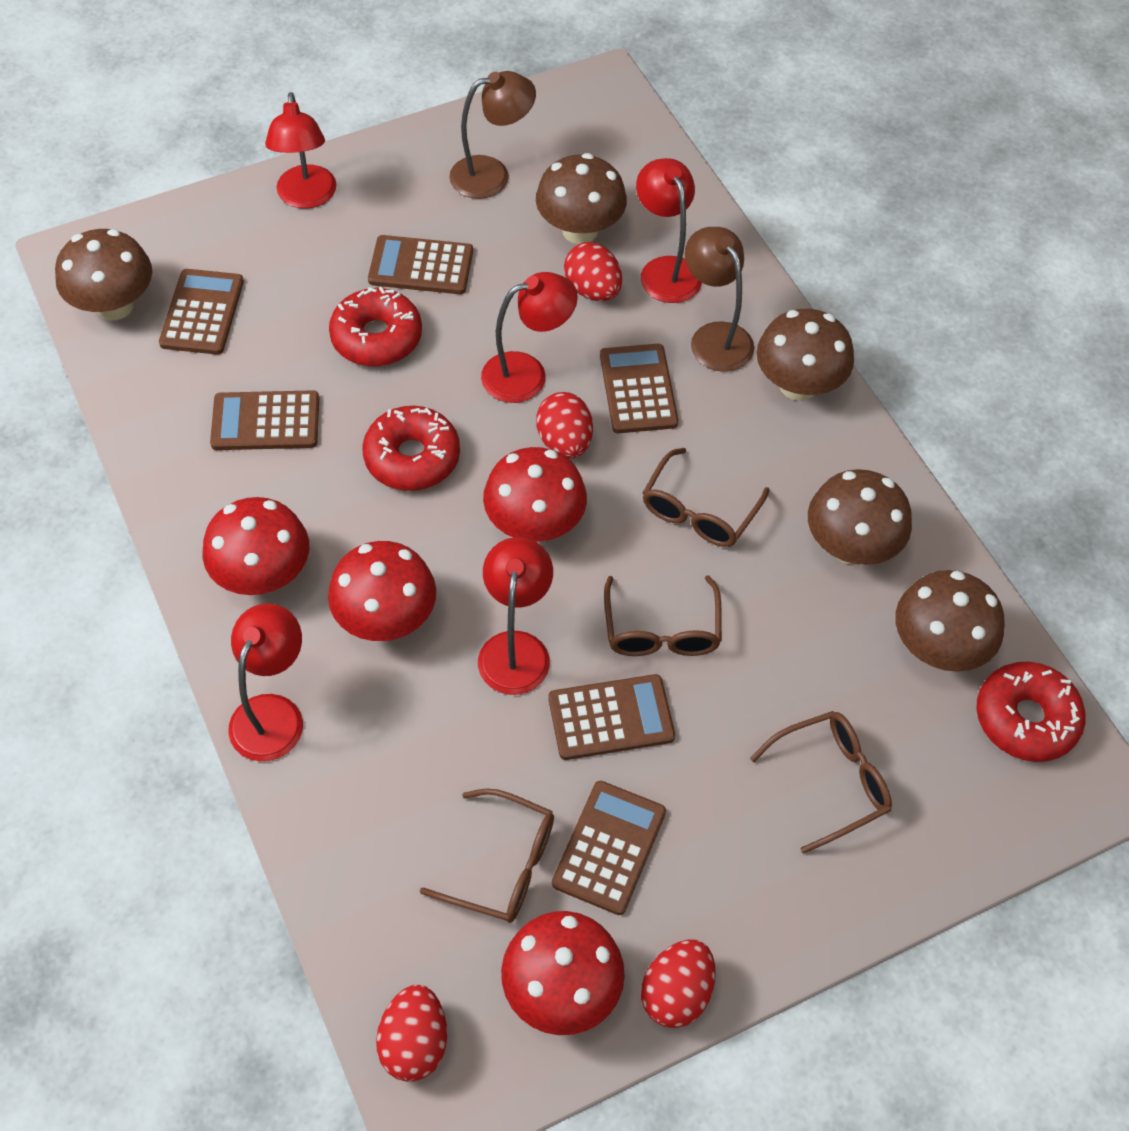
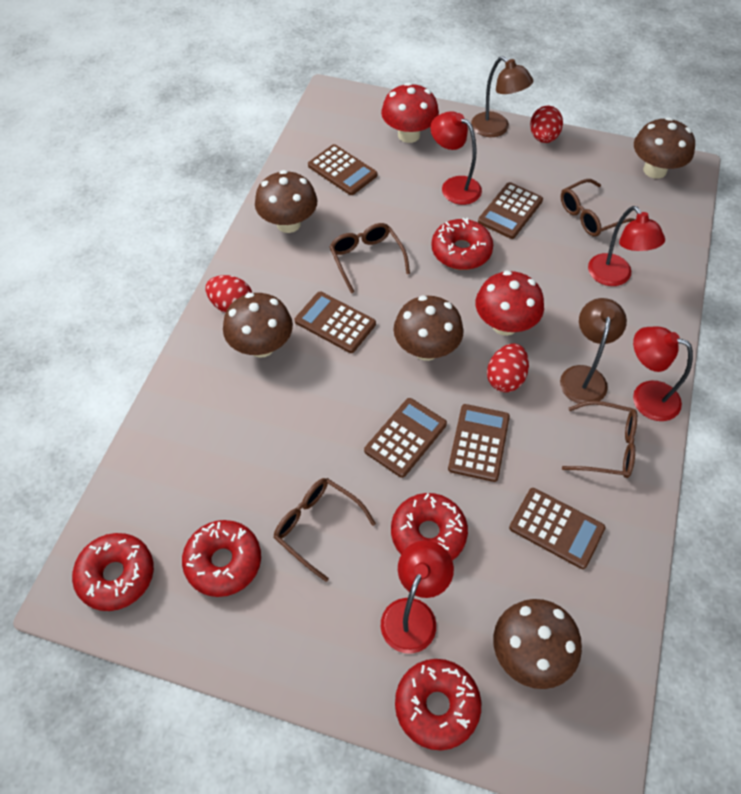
red donut: 3 -> 5
red egg: 4 -> 3
red lamp: 5 -> 4
red mushroom: 4 -> 2

